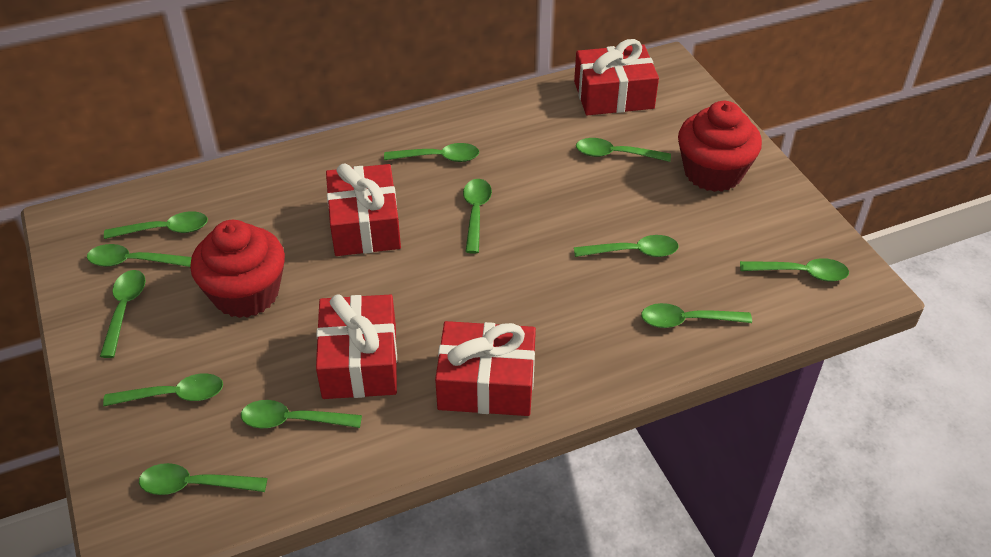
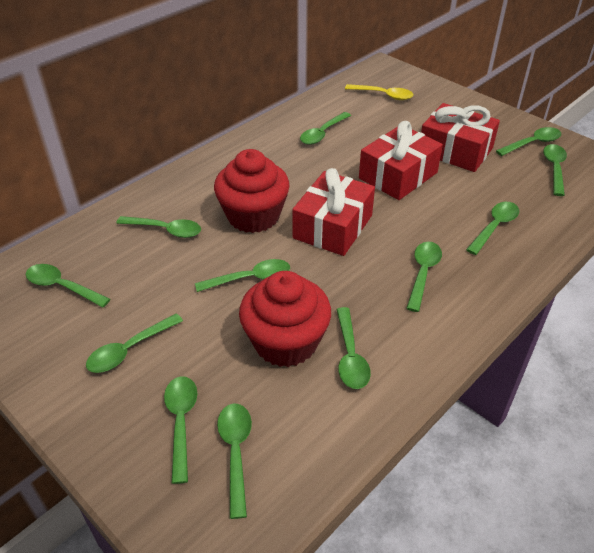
red gift: 4 -> 3
yellow spoon: 0 -> 1

